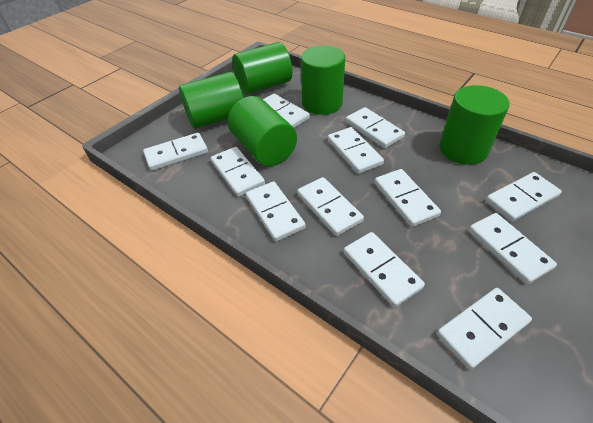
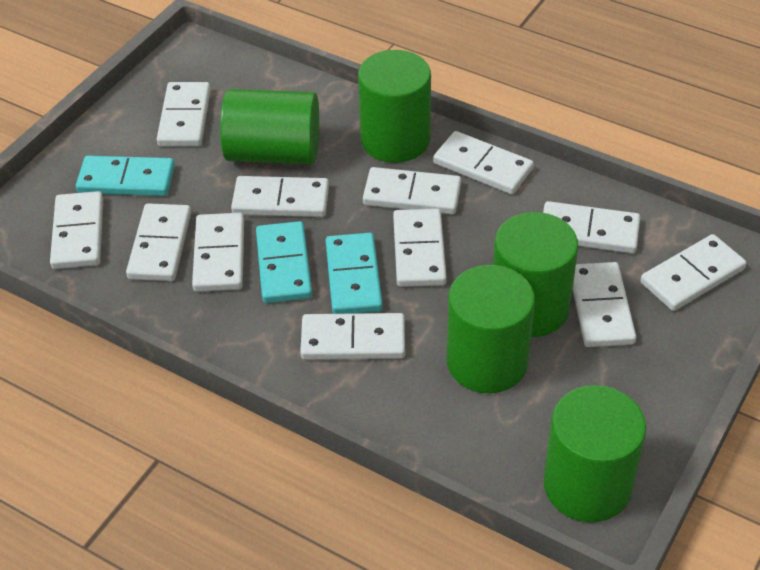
turquoise domino: 0 -> 3

